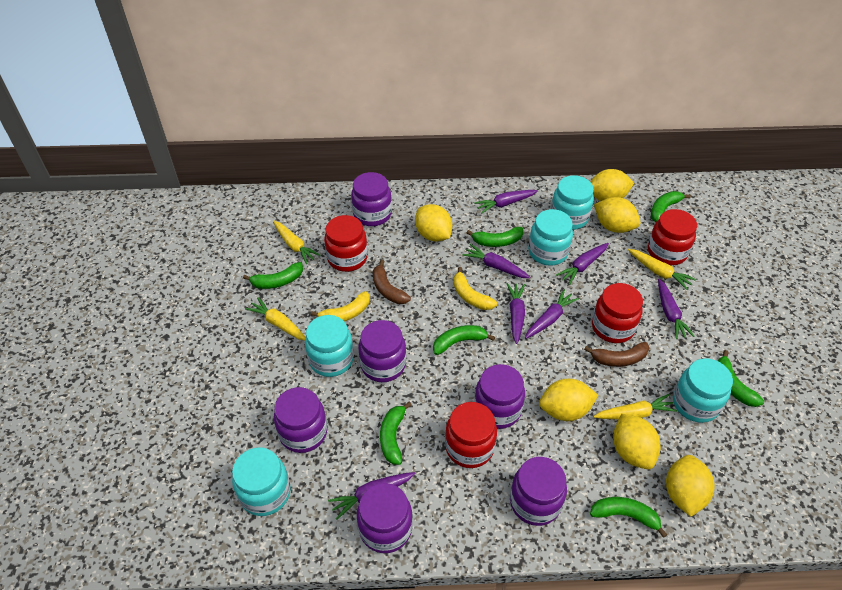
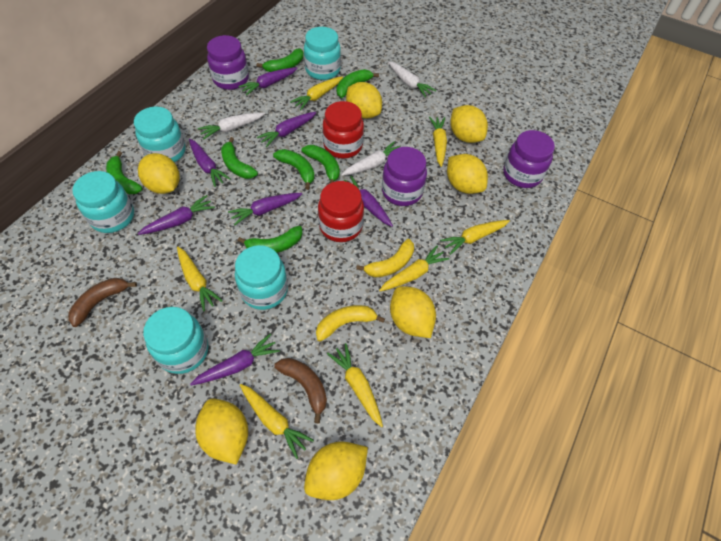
purple jar: 6 -> 3
red jar: 4 -> 2
white carrot: 0 -> 3
yellow carrot: 4 -> 7
yellow lemon: 6 -> 7

